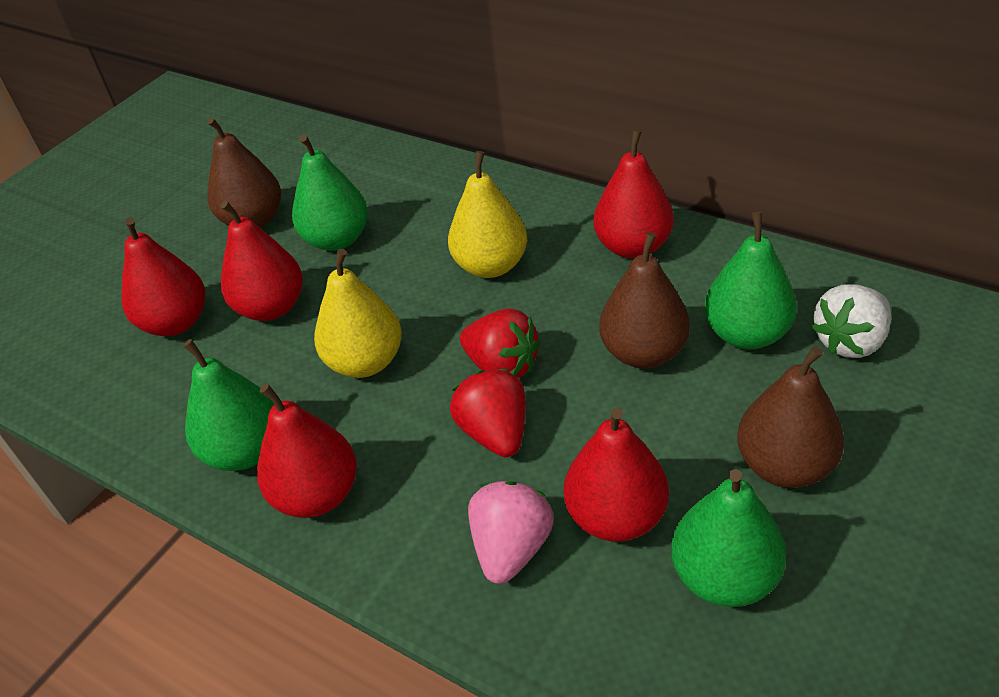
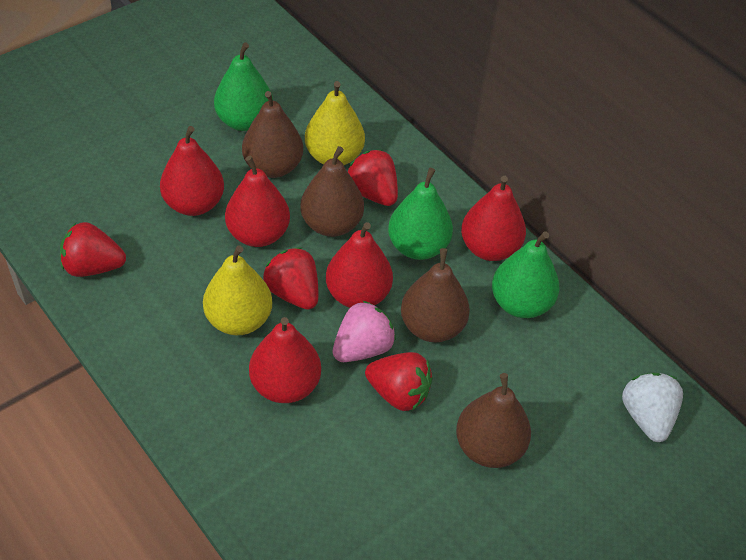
brown pear: 3 -> 4
green pear: 4 -> 3
red strawberry: 2 -> 4

